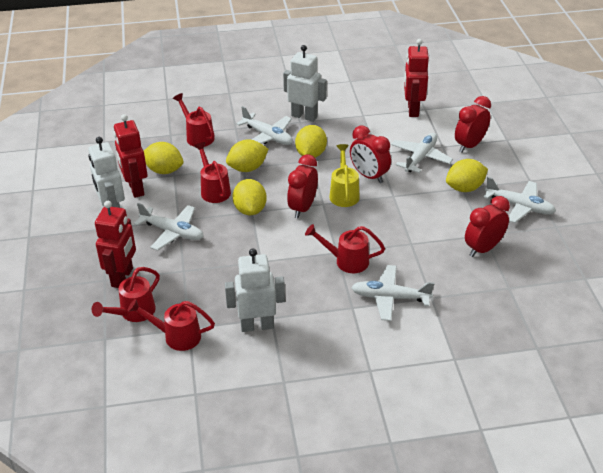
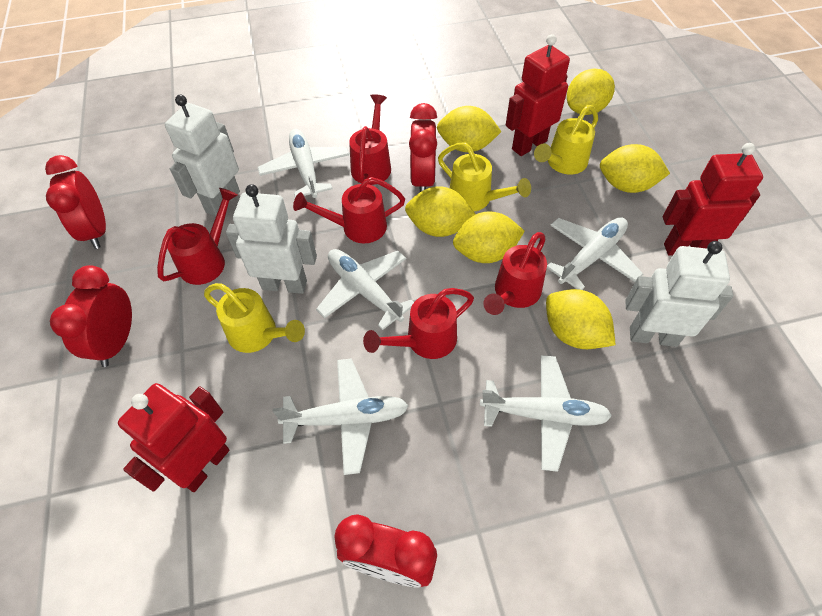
yellow lemon: 5 -> 6
yellow watering can: 1 -> 3

